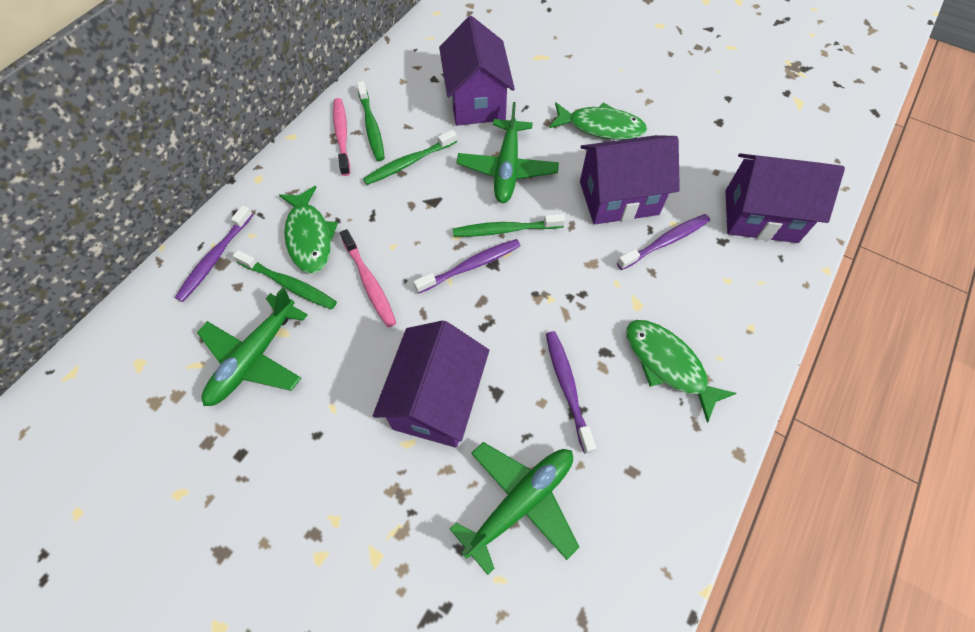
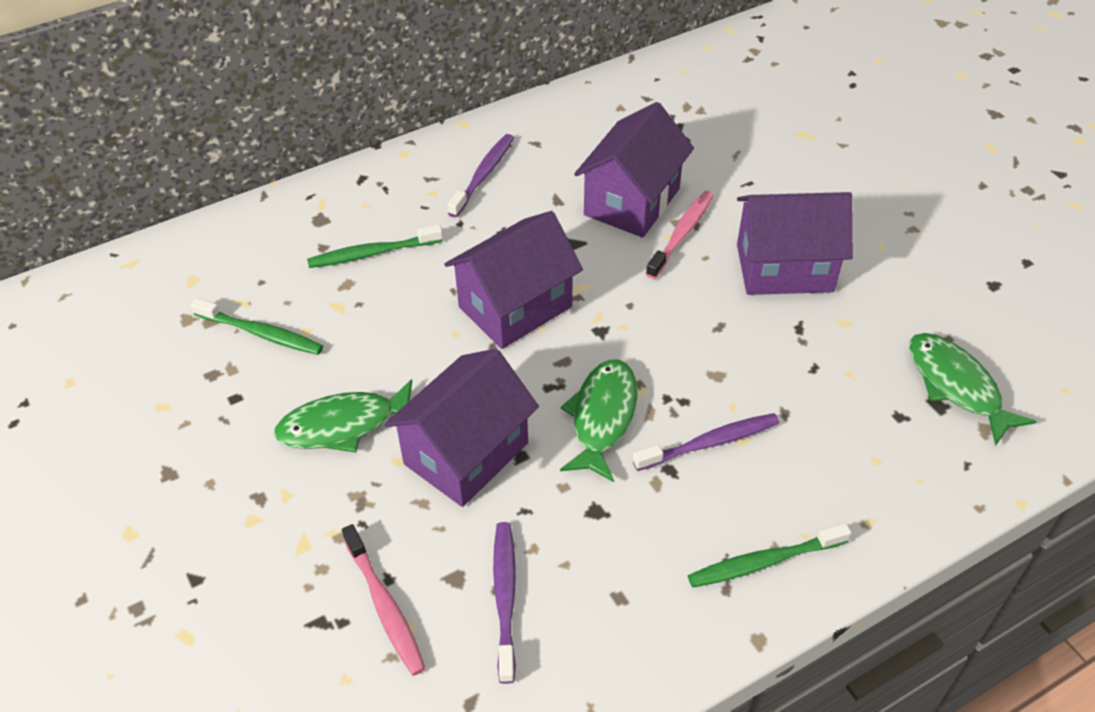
green plane: 3 -> 0
green toothbrush: 4 -> 3
purple toothbrush: 4 -> 3

